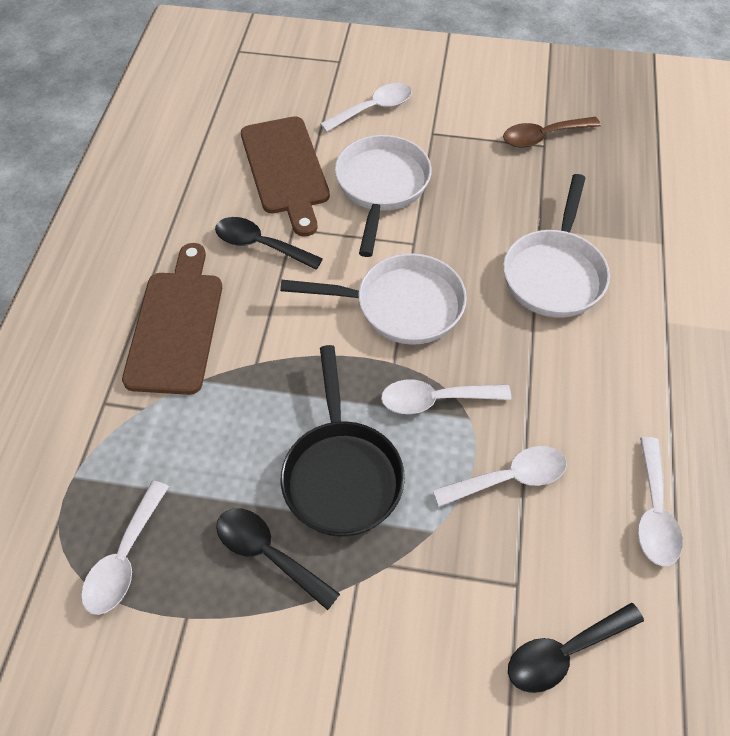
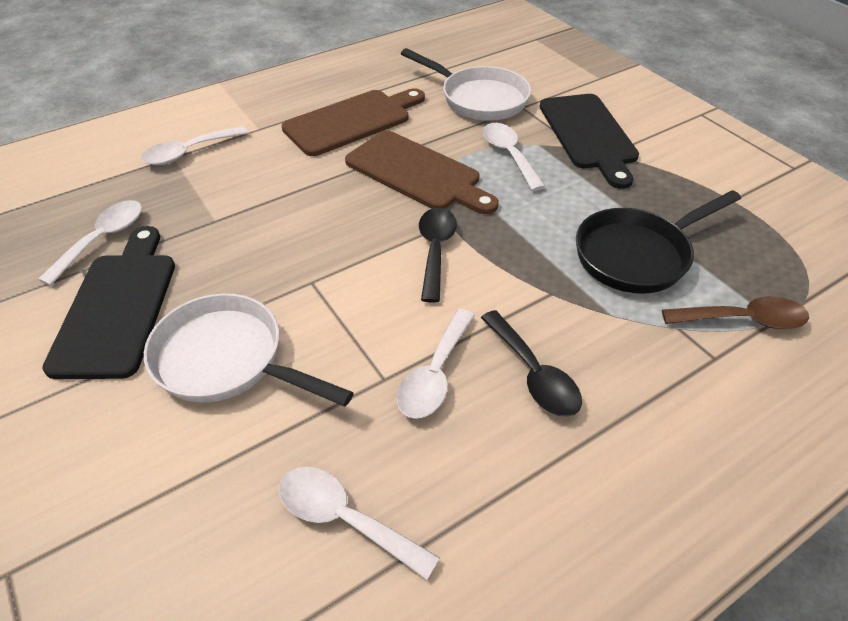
black cutting board: 0 -> 2
black spoon: 3 -> 2
white pan: 3 -> 2

